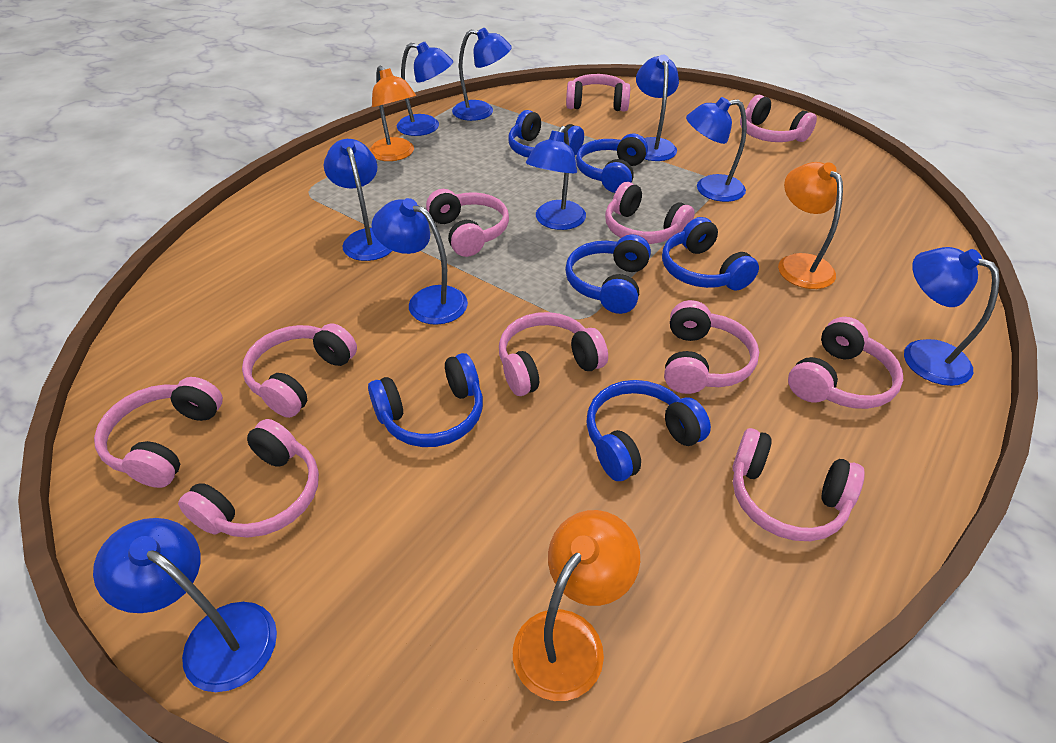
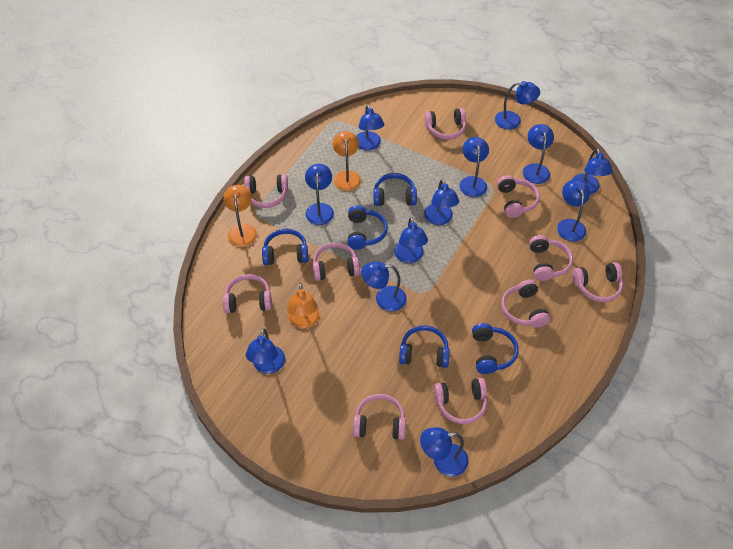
blue headphones: 6 -> 5
blue lamp: 9 -> 12
pink headphones: 11 -> 10

